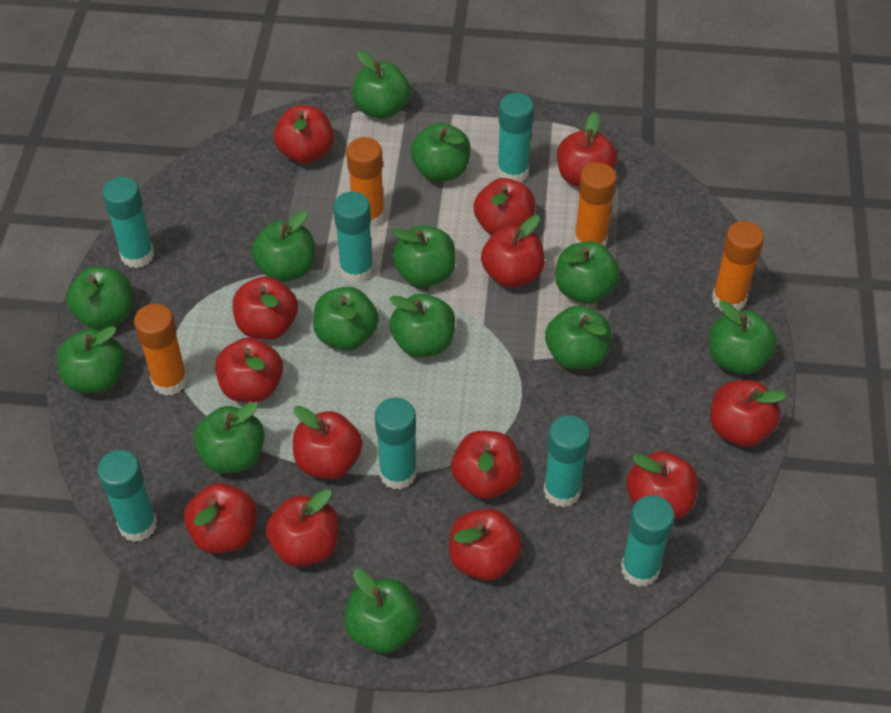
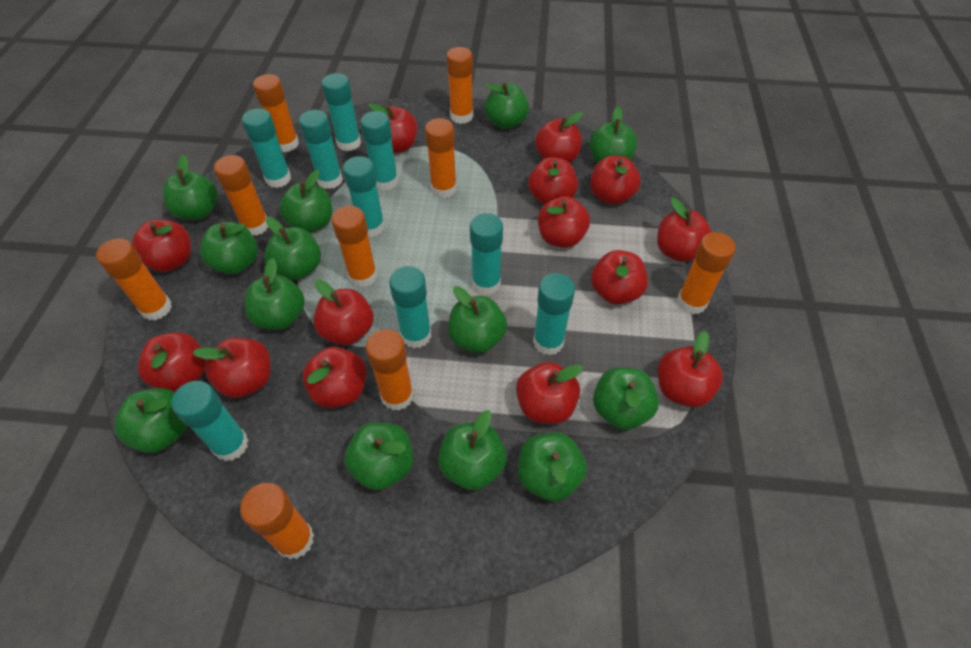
orange glue stick: 4 -> 9
red apple: 13 -> 14
turquoise glue stick: 7 -> 9

